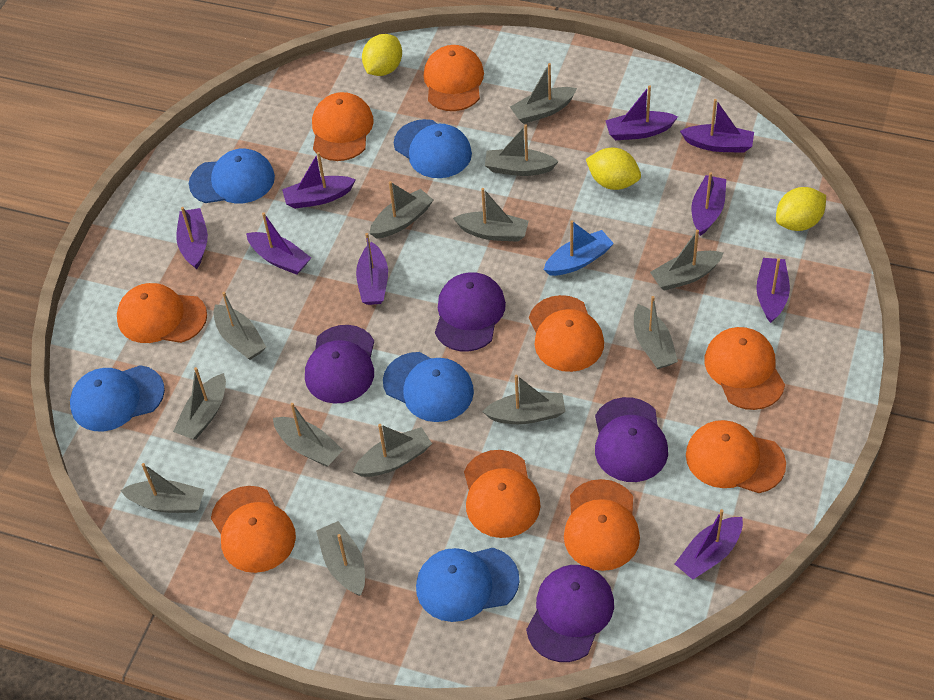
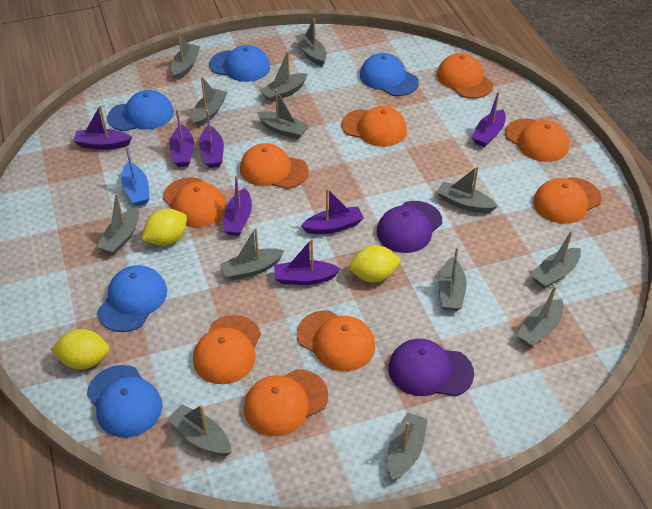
purple boat: 9 -> 7
purple cap: 4 -> 2

